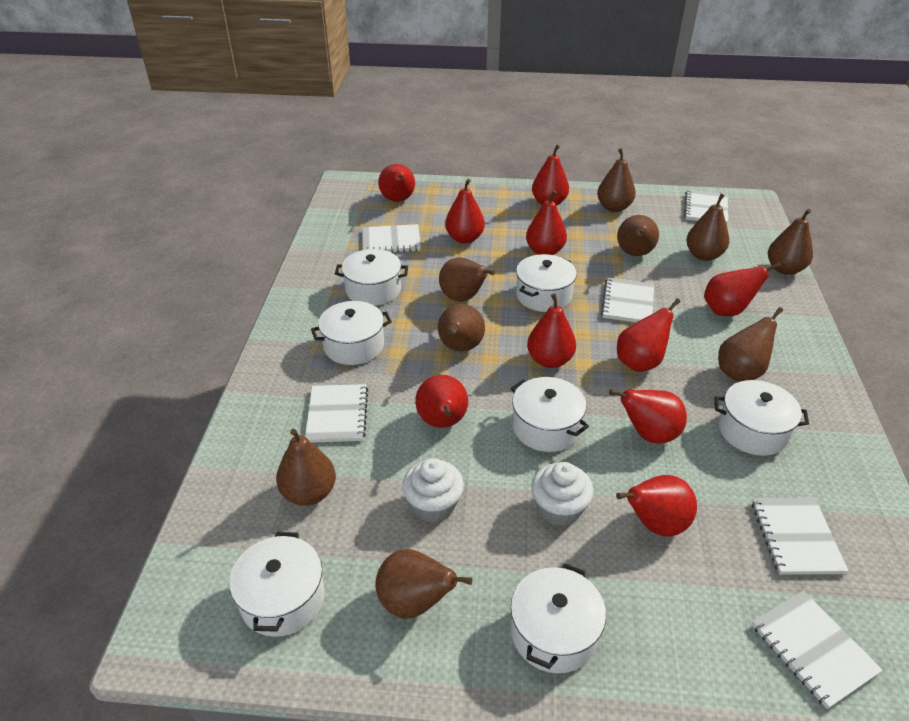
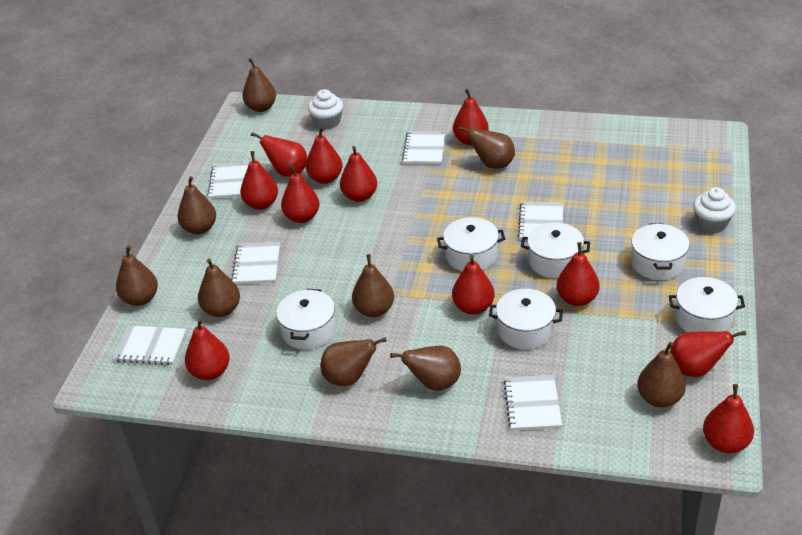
red pear: 10 -> 11
white pot: 7 -> 6

